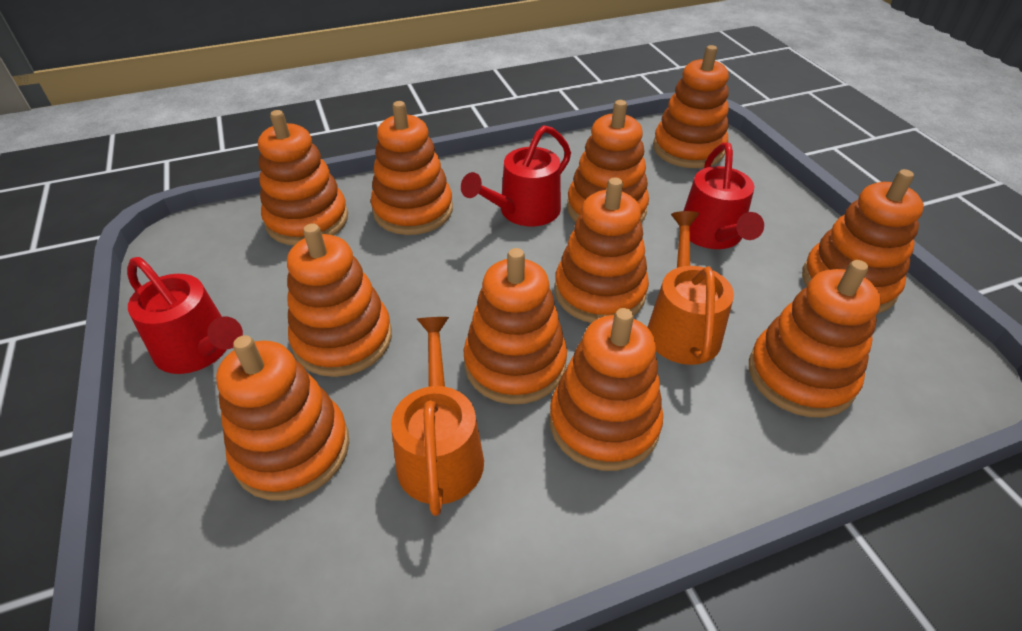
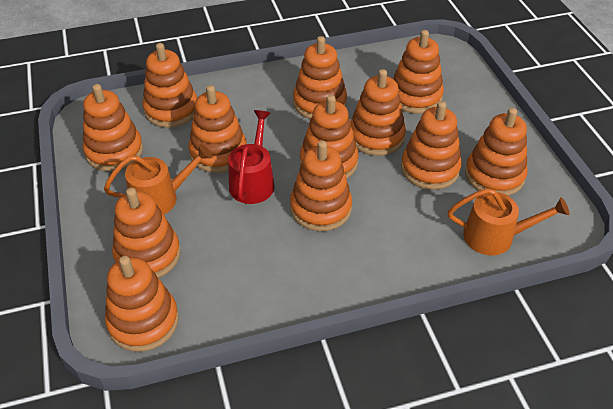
orange stacking toy: 11 -> 12
red watering can: 3 -> 1

